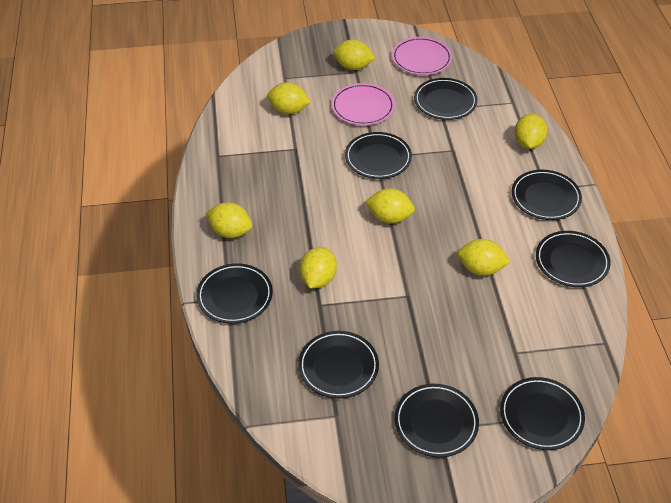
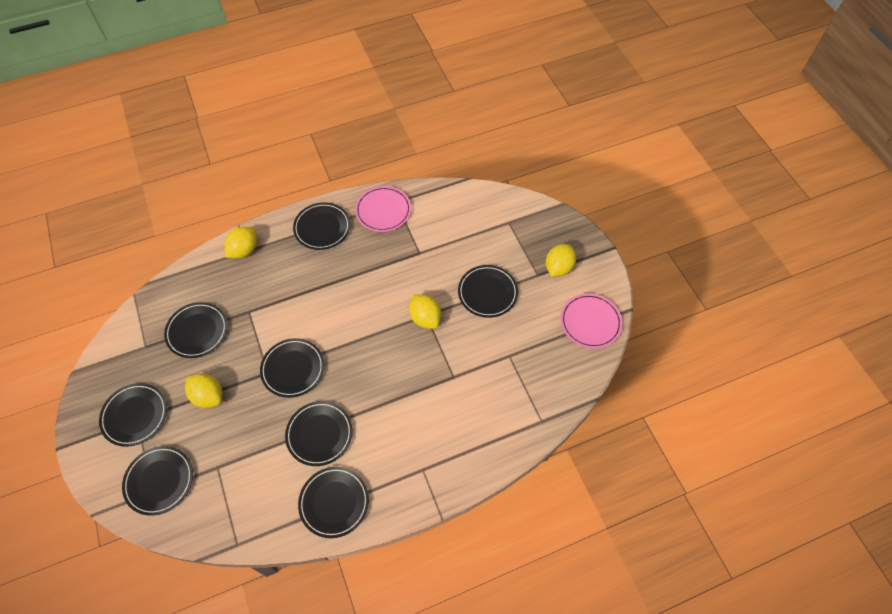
yellow lemon: 7 -> 4

